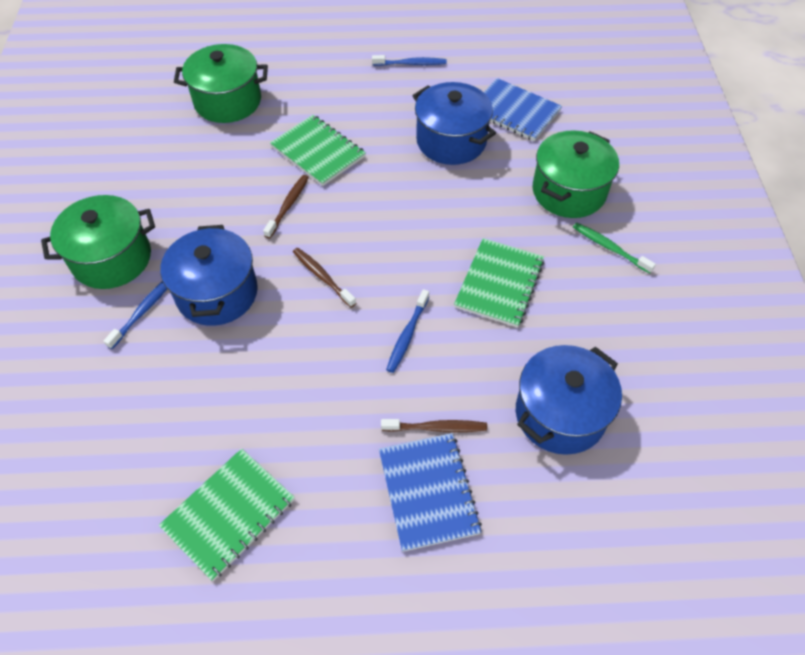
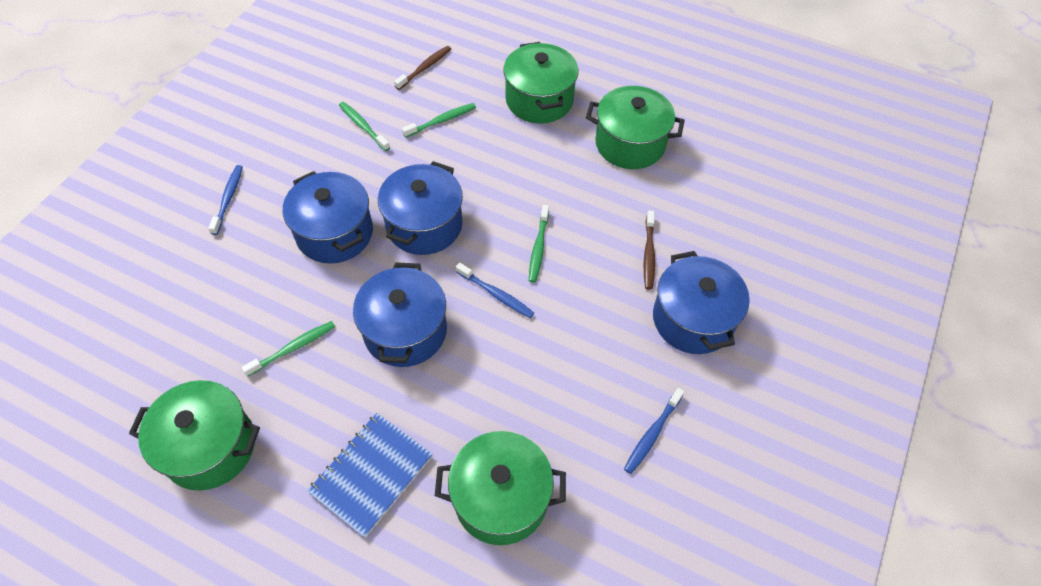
blue notebook: 2 -> 1
blue pot: 3 -> 4
brown toothbrush: 3 -> 2
green notebook: 3 -> 0
green pot: 3 -> 4
green toothbrush: 1 -> 4

